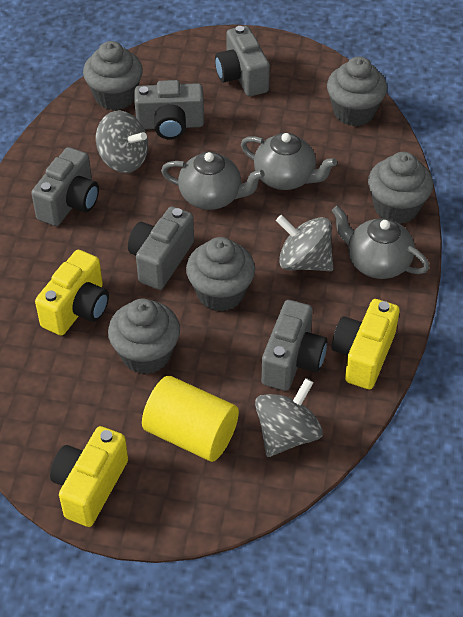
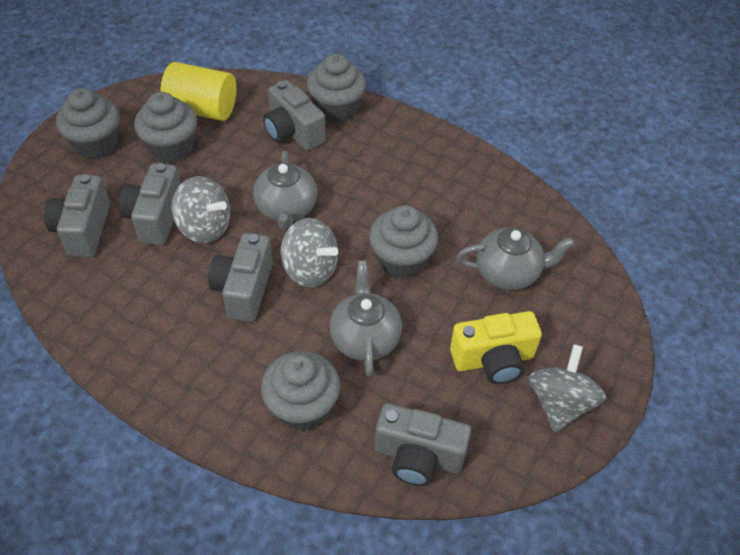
yellow camera: 3 -> 1

